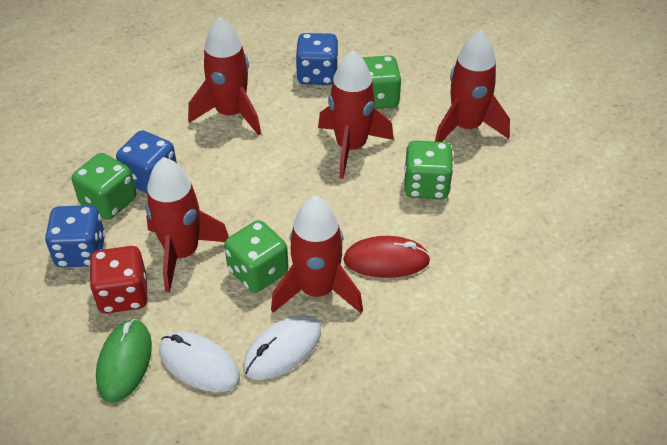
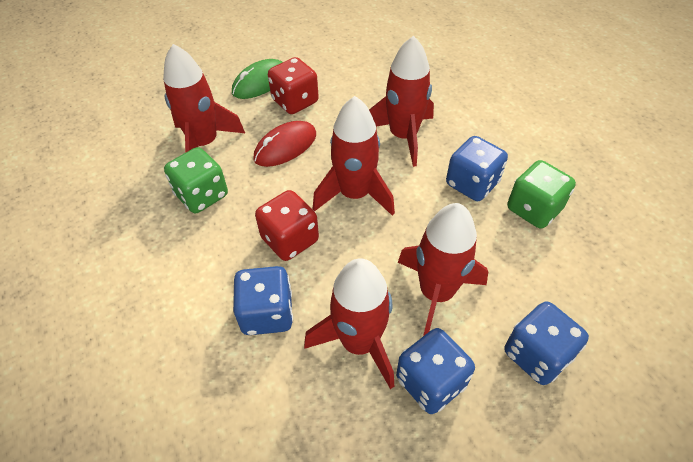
blue dice: 3 -> 4
green dice: 4 -> 2
red dice: 1 -> 2
white mouse: 2 -> 0

